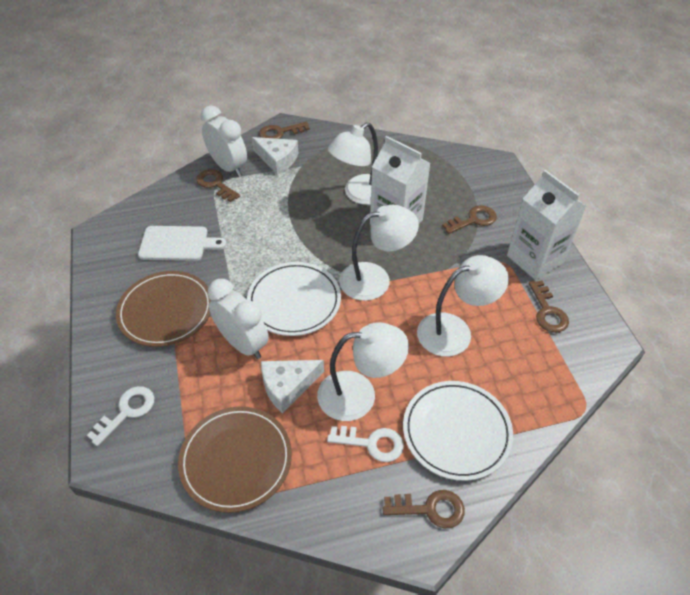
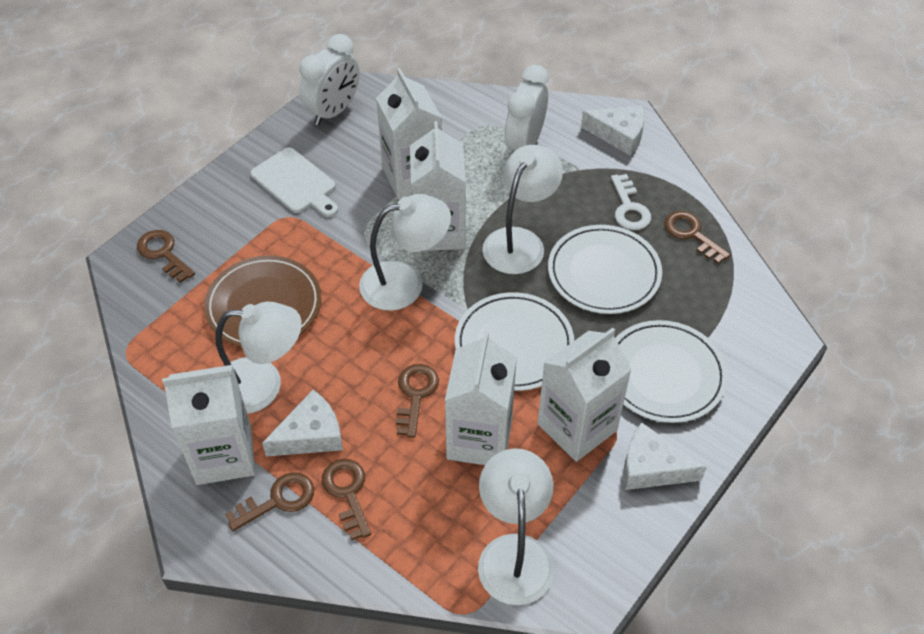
brown plate: 2 -> 1
white carton: 2 -> 5
white cheese: 2 -> 3
white key: 2 -> 1
white plate: 2 -> 3

